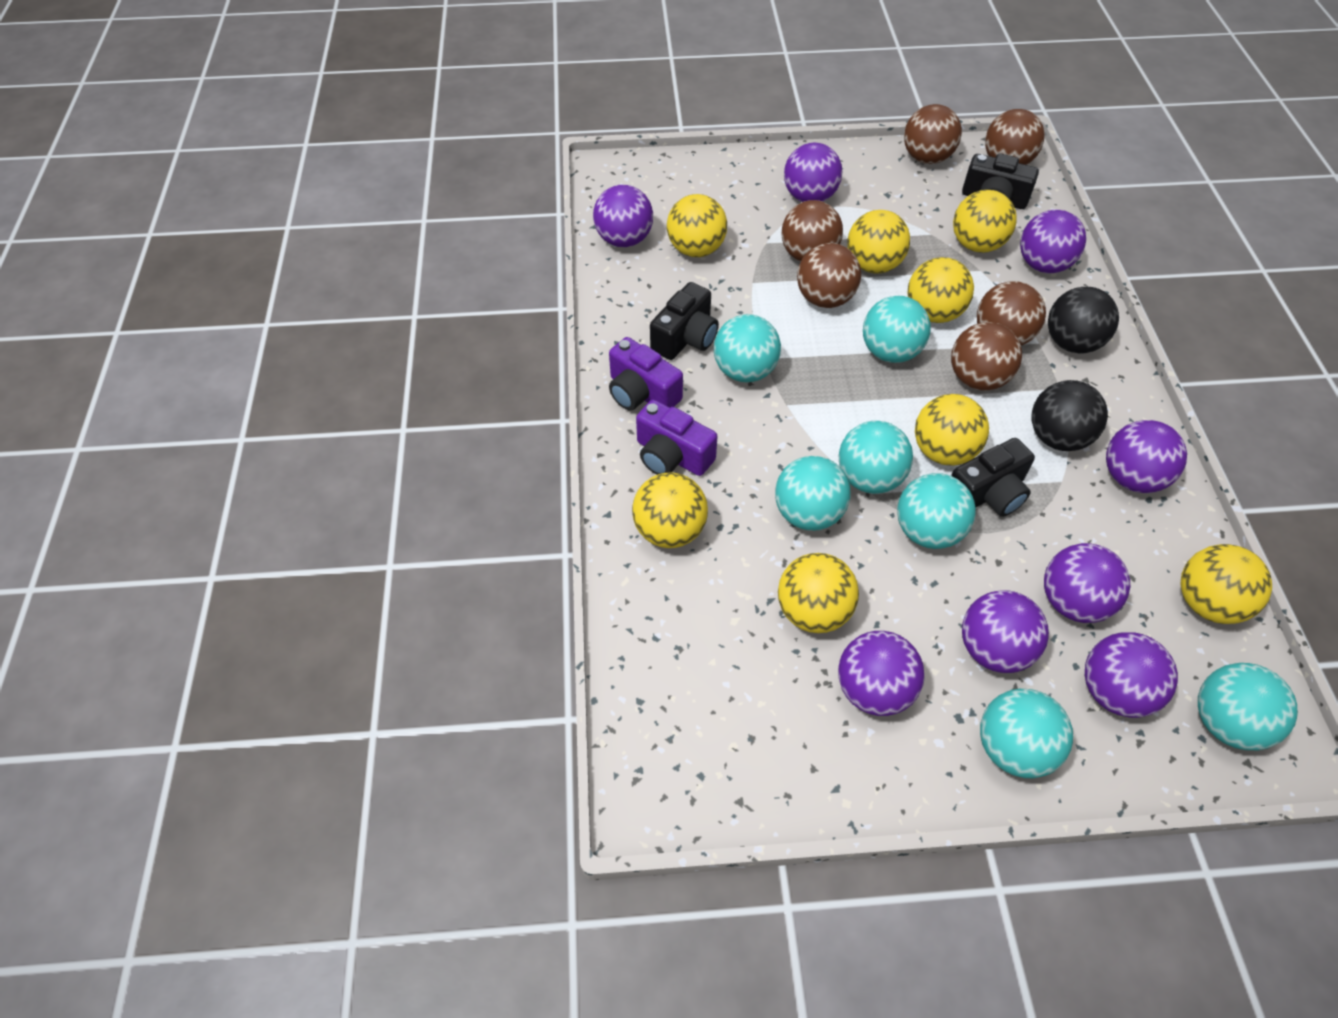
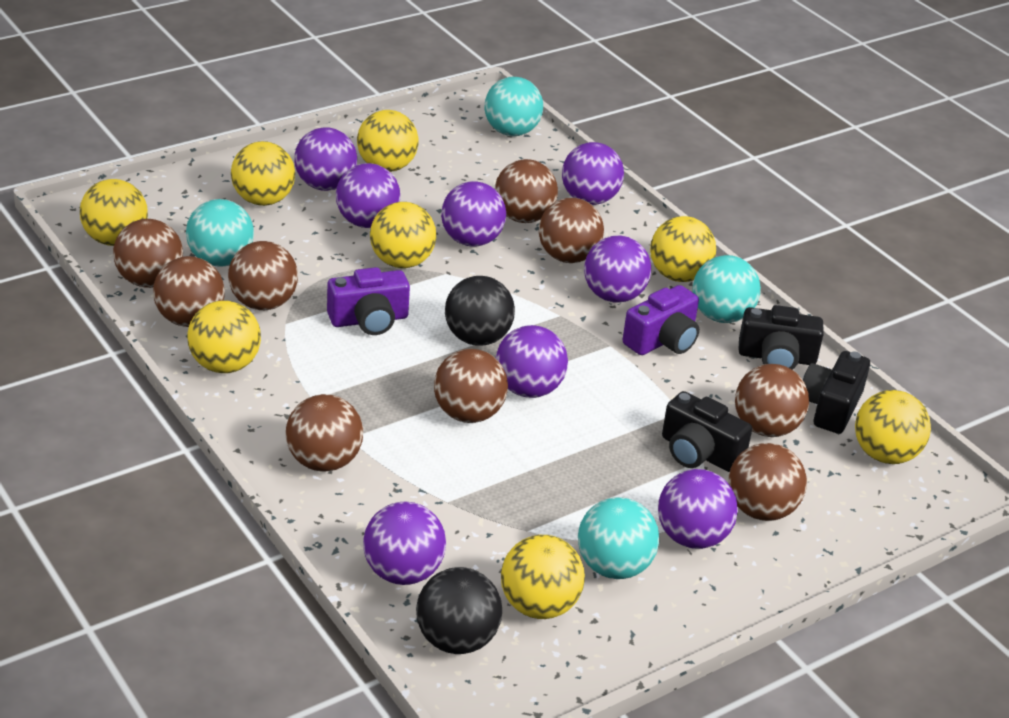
brown ball: 6 -> 9
turquoise ball: 7 -> 4

